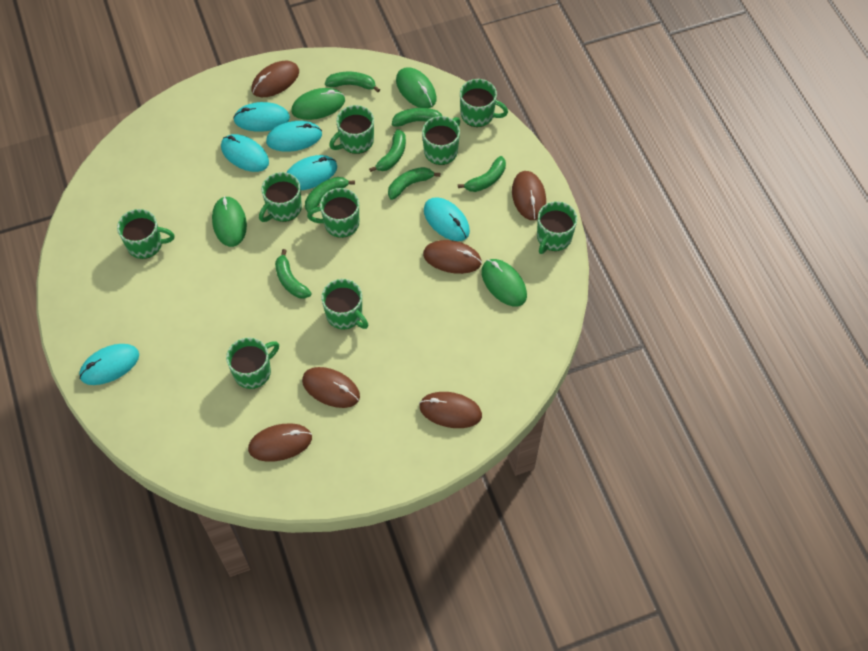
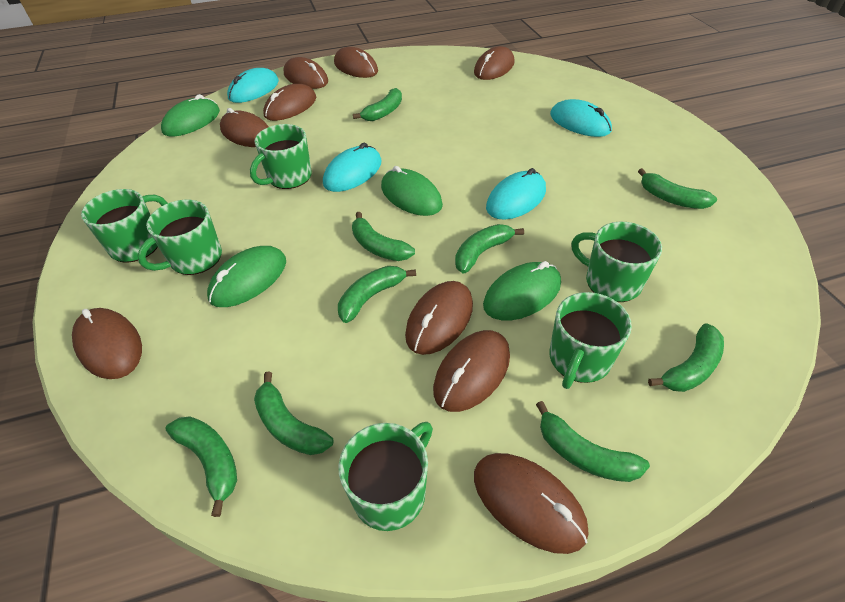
brown mouse: 6 -> 9
green banana: 7 -> 9
green mug: 9 -> 6
turquoise mouse: 6 -> 4

